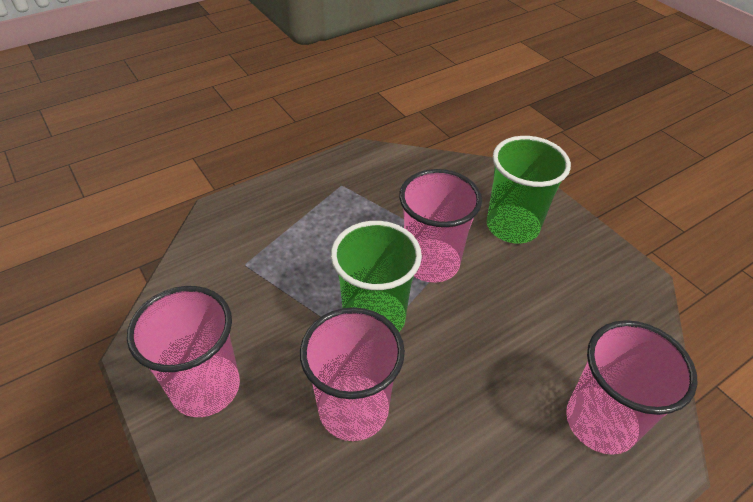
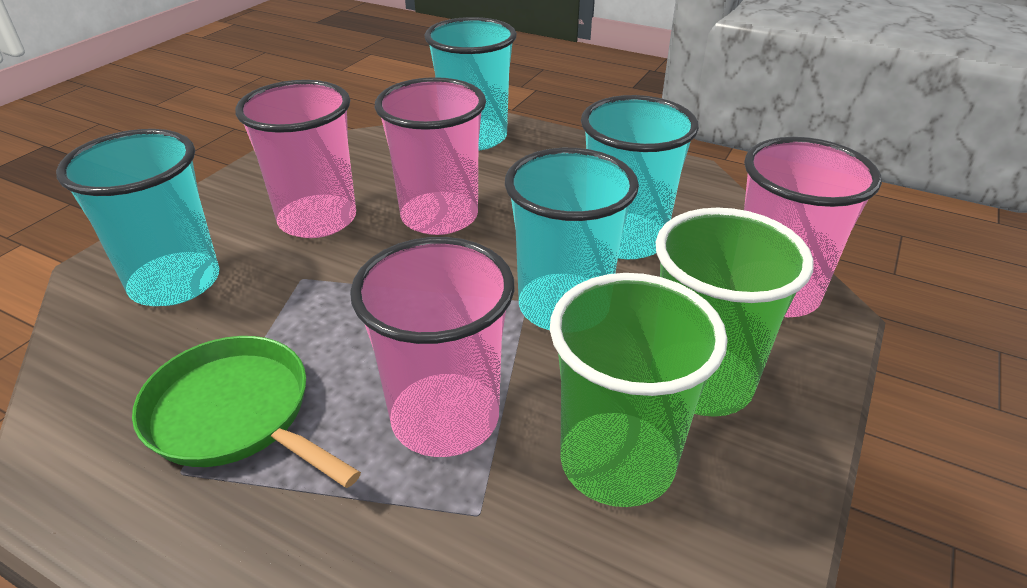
green pan: 0 -> 1
turquoise cup: 0 -> 4

